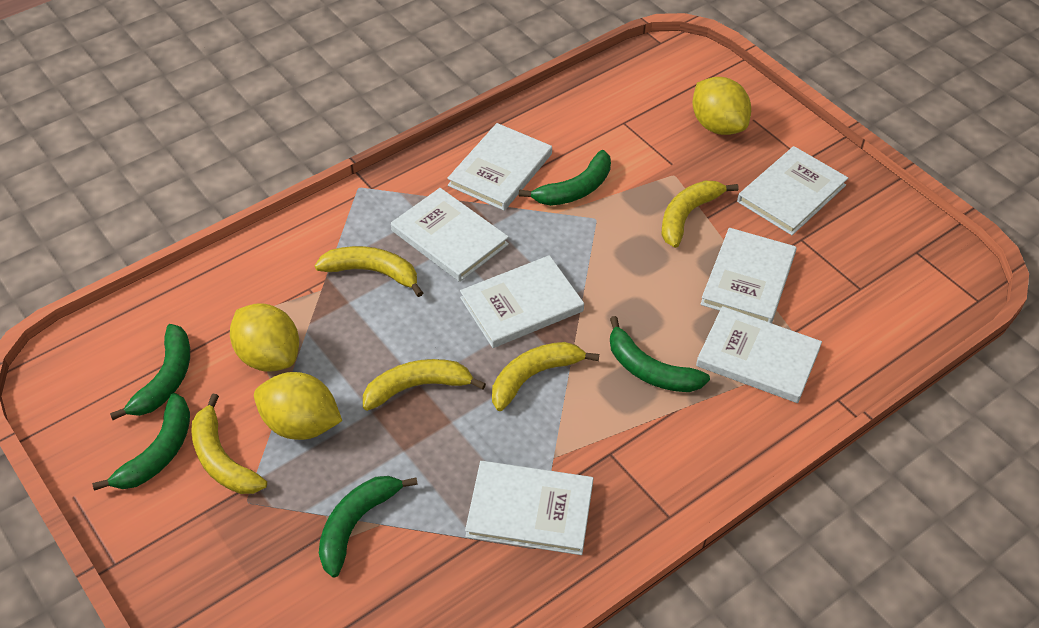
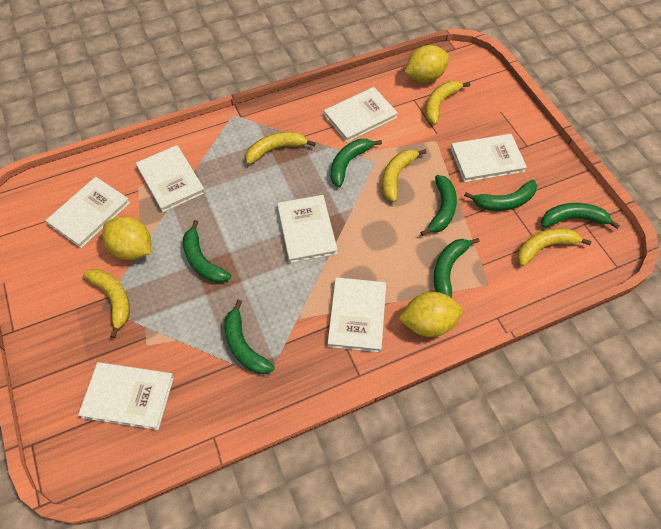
green banana: 5 -> 7

